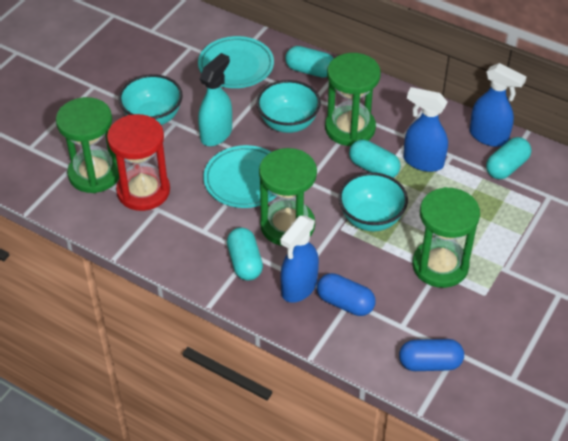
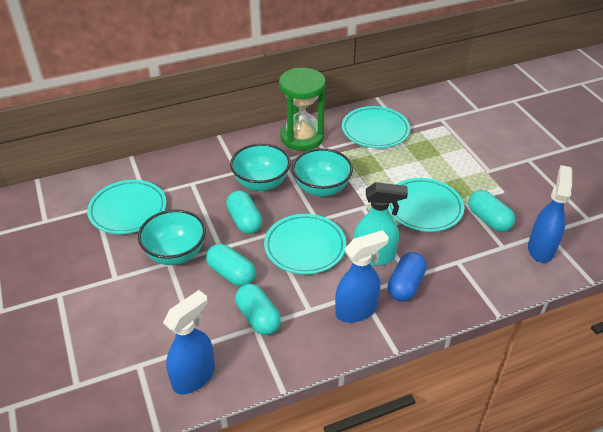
blue capsule: 2 -> 1
green hourglass: 4 -> 1
red hourglass: 1 -> 0
turquoise plate: 2 -> 4

